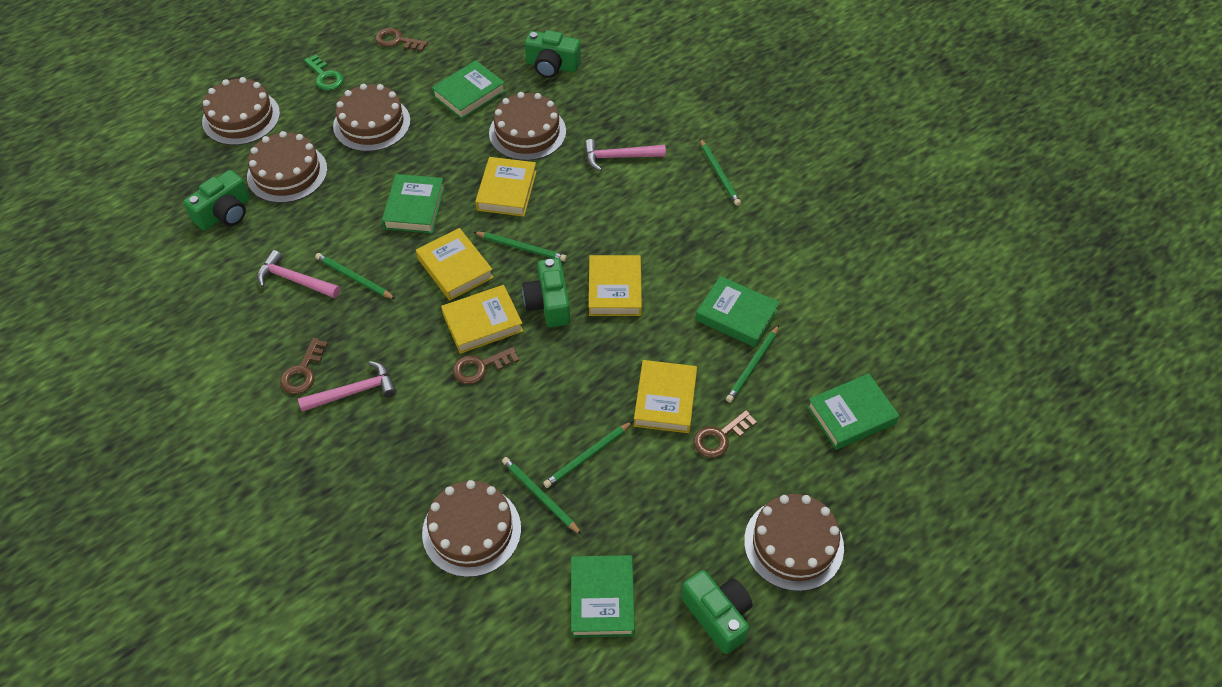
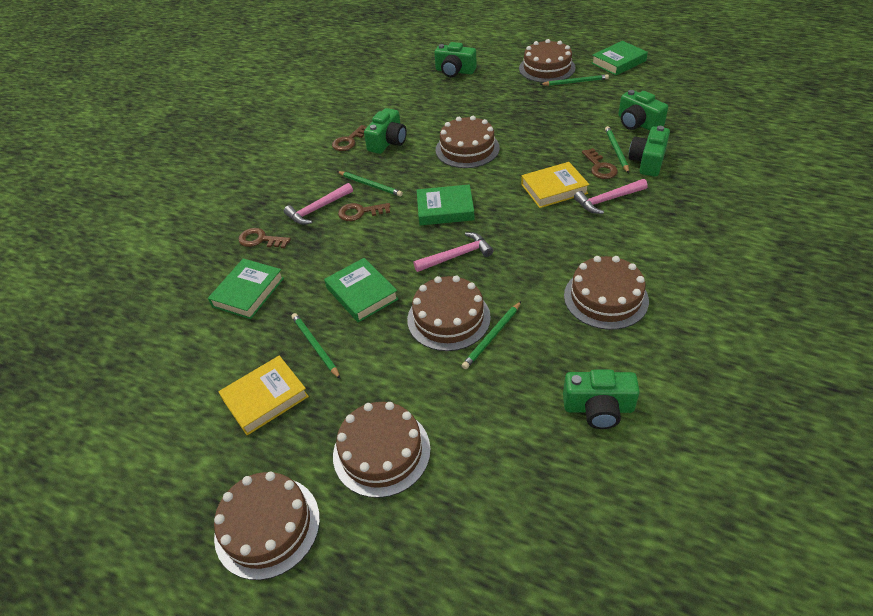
green book: 5 -> 4
green camera: 4 -> 5
green key: 1 -> 0
green pencil: 6 -> 5
yellow book: 5 -> 2

